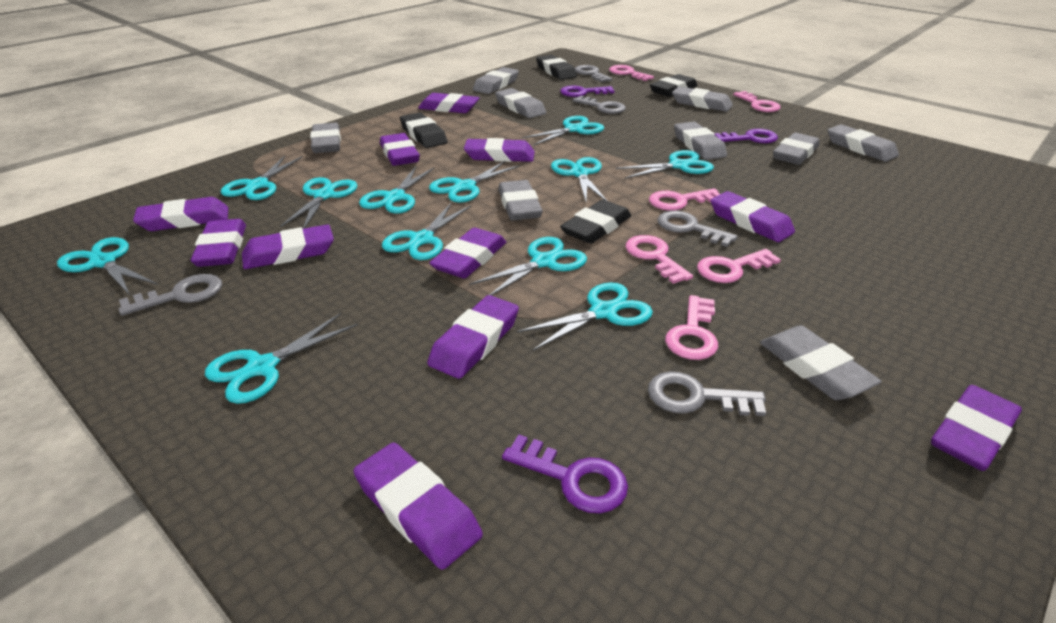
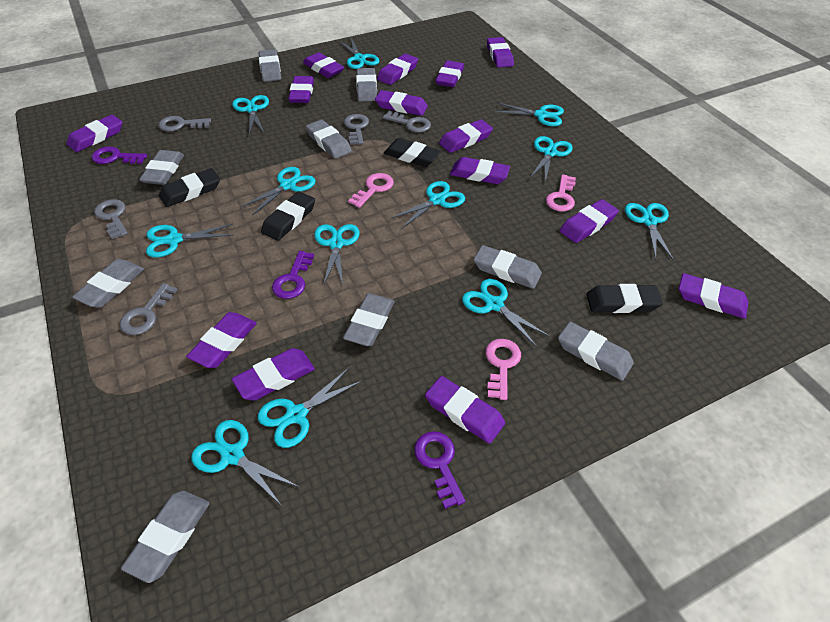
pink key: 6 -> 3
purple eraser: 11 -> 14

